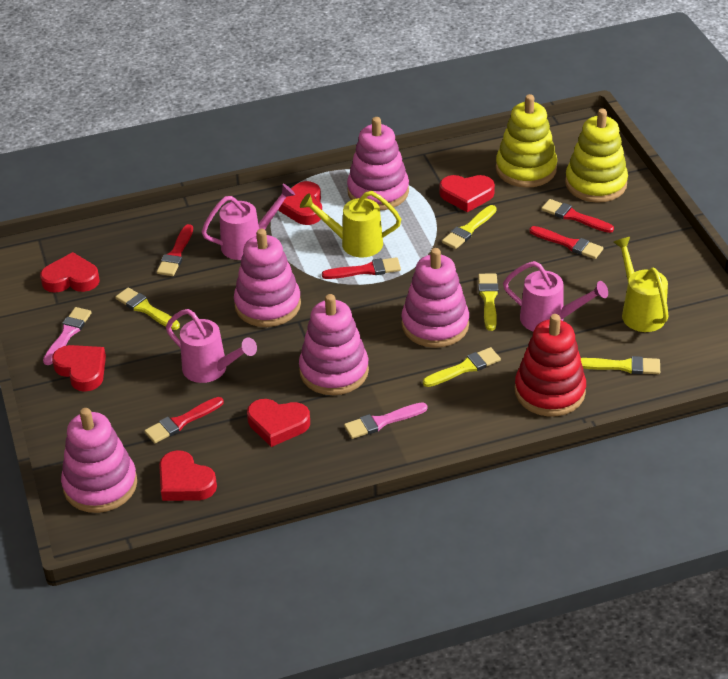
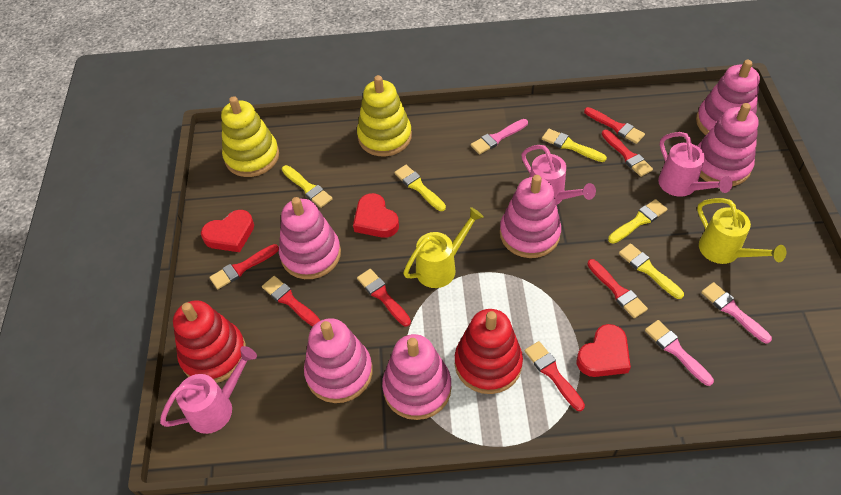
pink brush: 2 -> 3
pink stacking toy: 5 -> 6
red brush: 5 -> 7
red heart: 6 -> 3
red stacking toy: 1 -> 2

